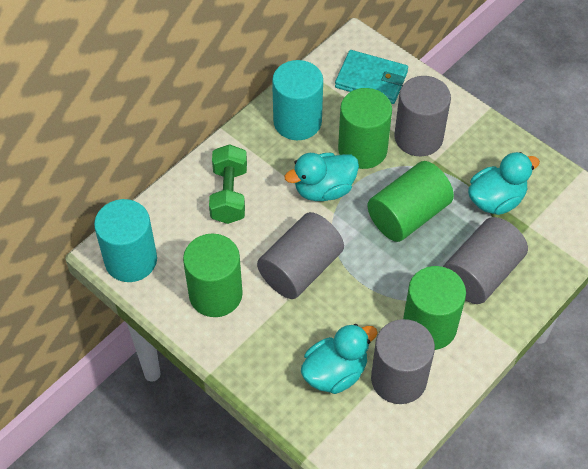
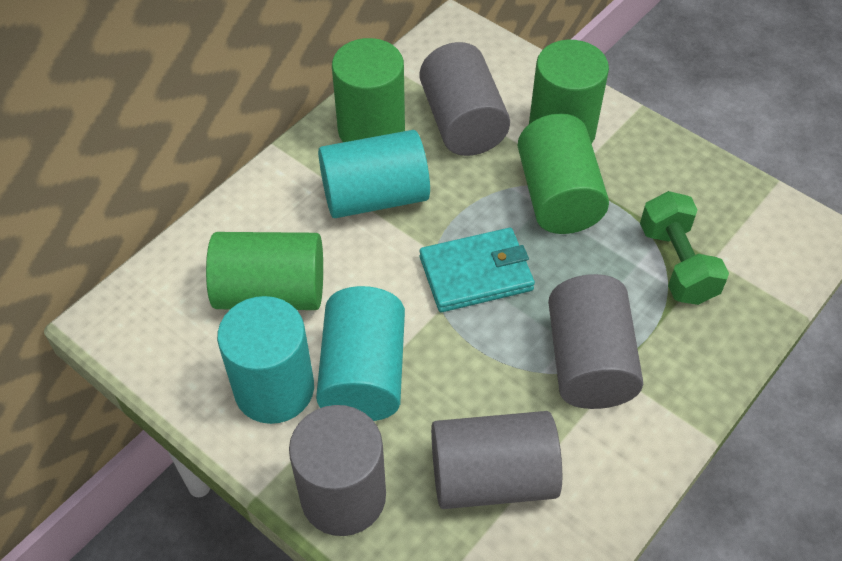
turquoise cylinder: 2 -> 3
turquoise duck: 3 -> 0

